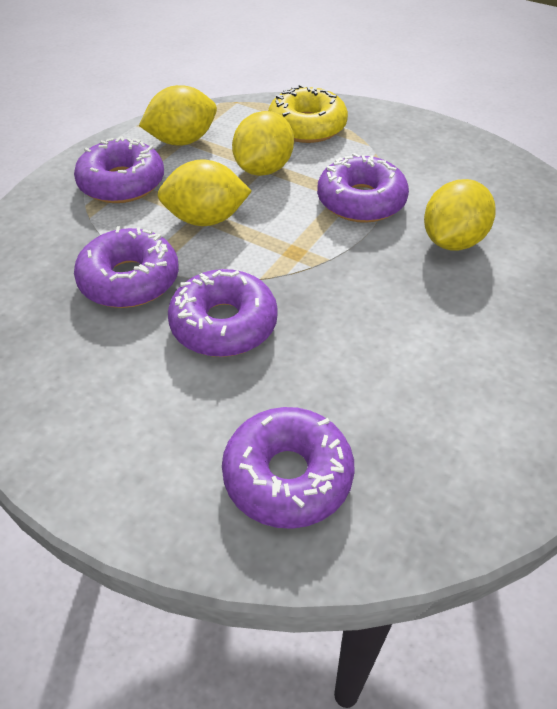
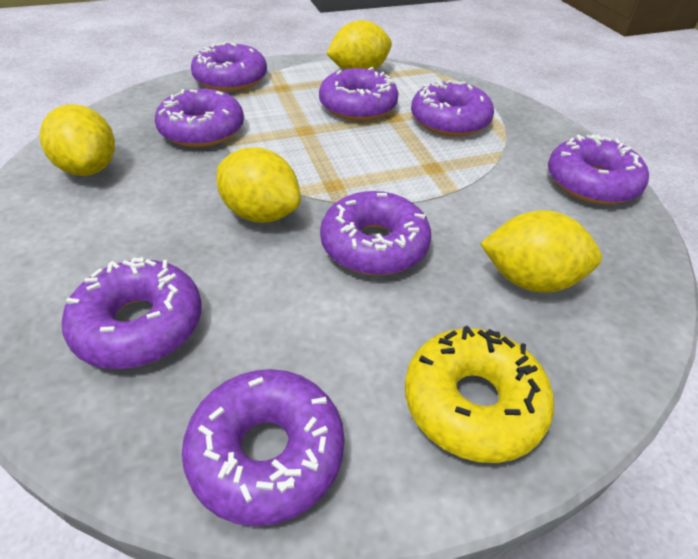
purple donut: 5 -> 8

